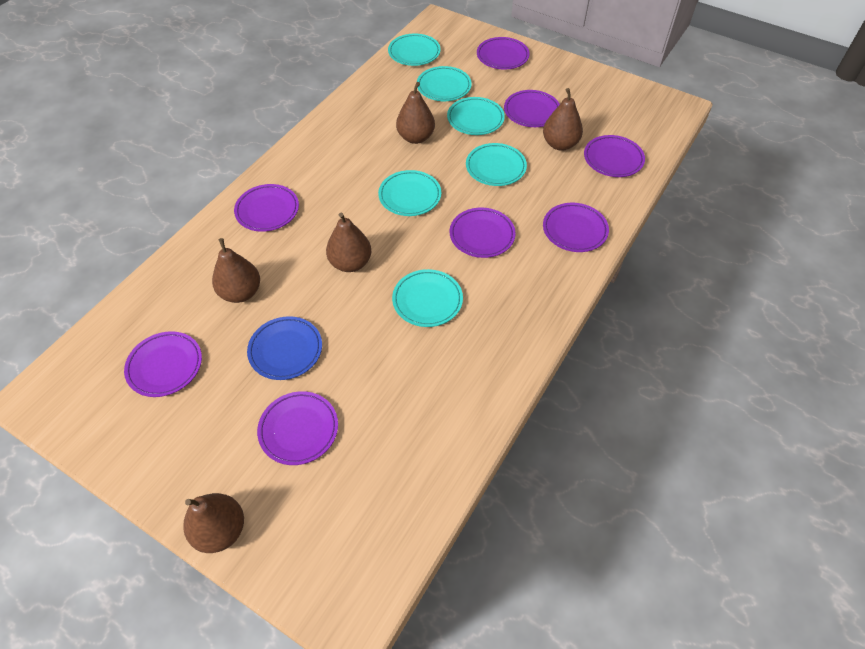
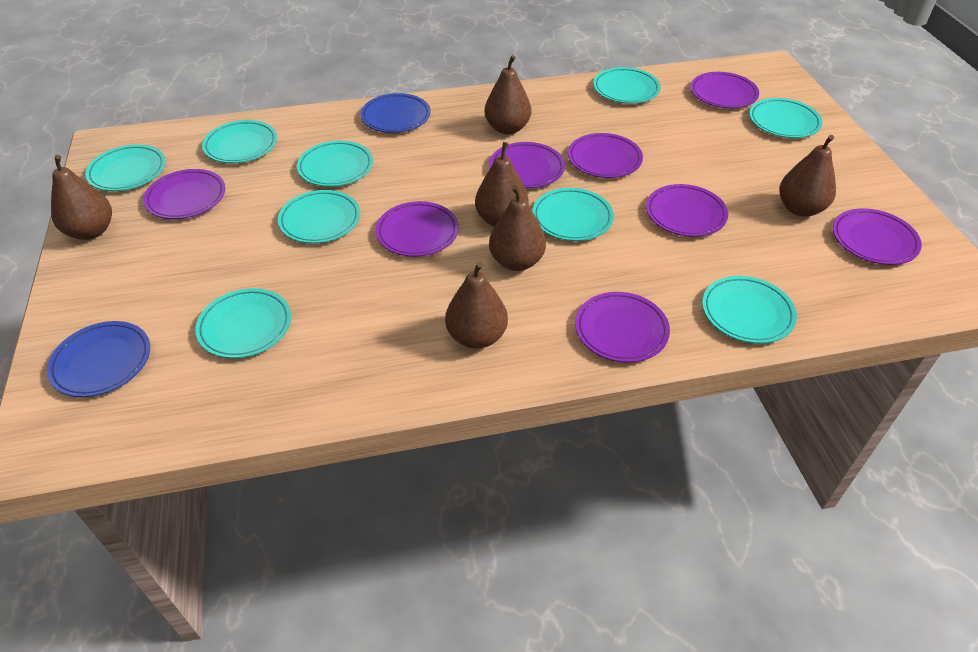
blue plate: 1 -> 2
brown pear: 5 -> 6
turquoise plate: 6 -> 9

